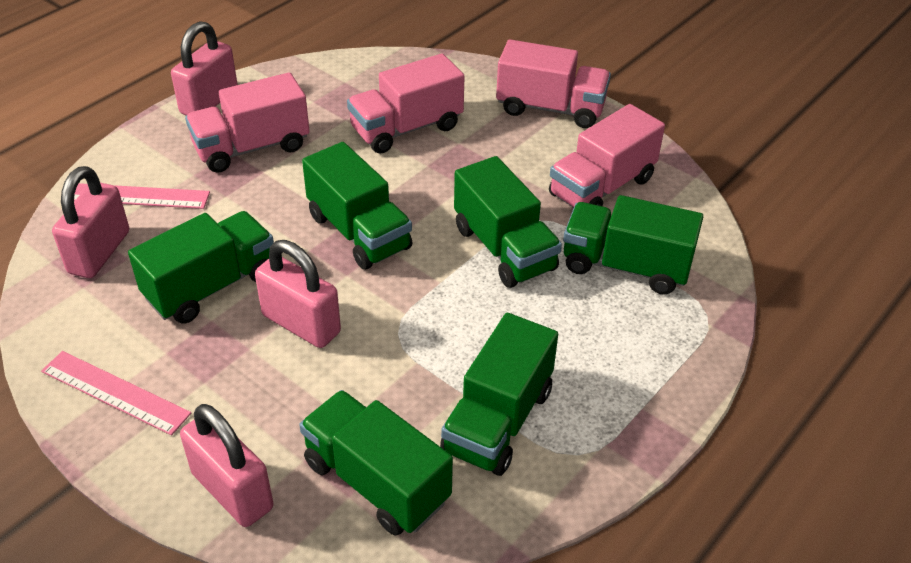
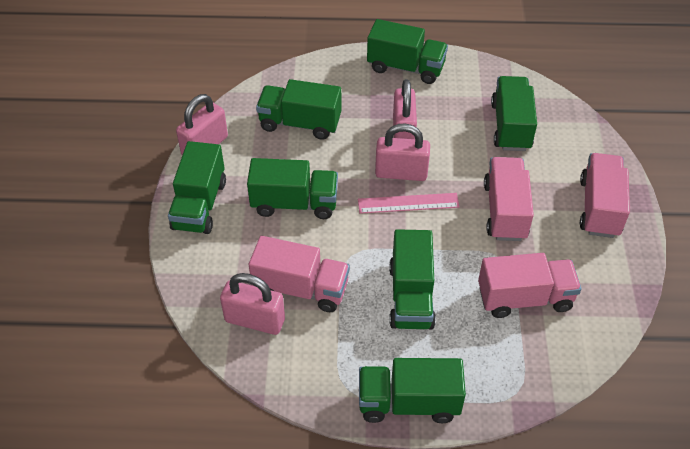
green truck: 6 -> 7
pink ruler: 2 -> 1

